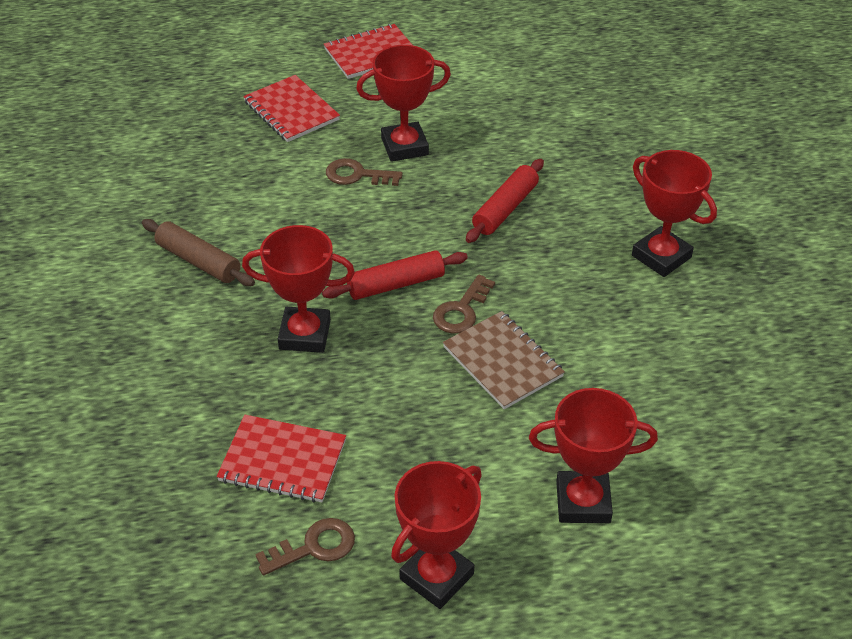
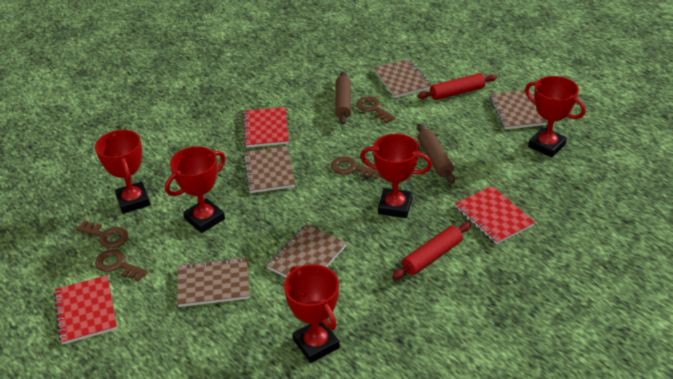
brown key: 3 -> 4
brown notebook: 1 -> 5
brown rolling pin: 1 -> 2

